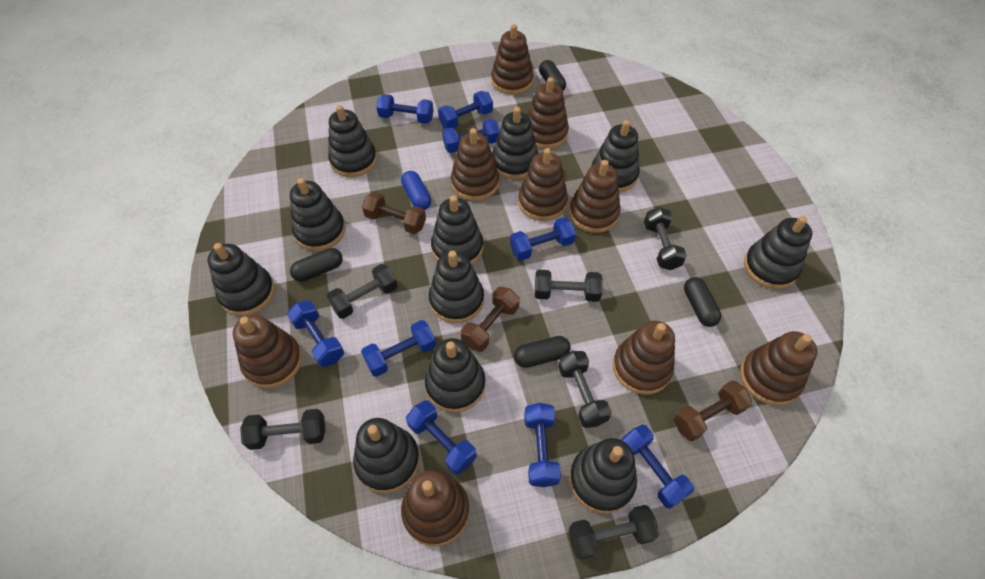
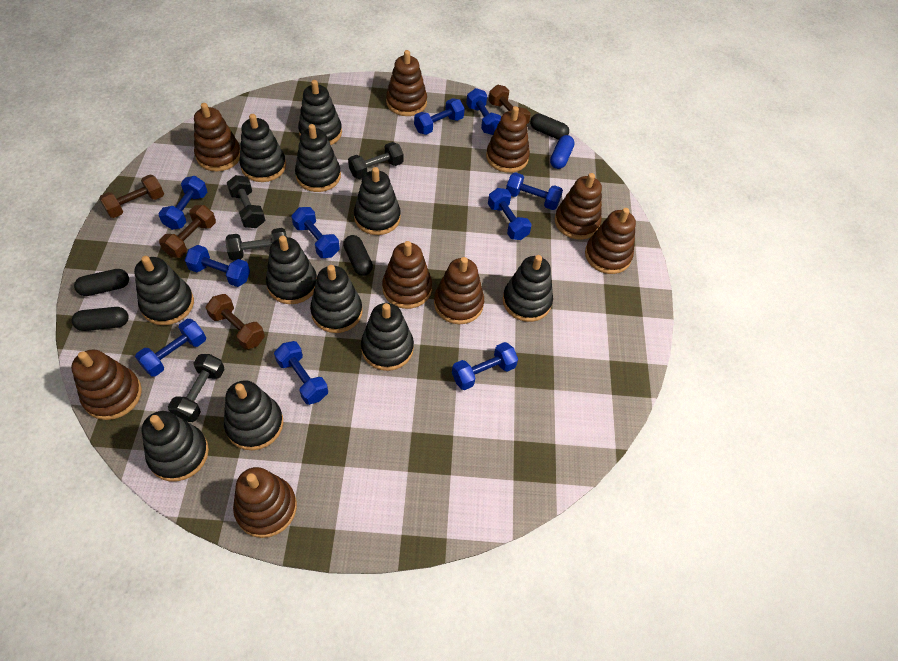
black dumbbell: 6 -> 4
blue dumbbell: 9 -> 10
brown dumbbell: 3 -> 4

